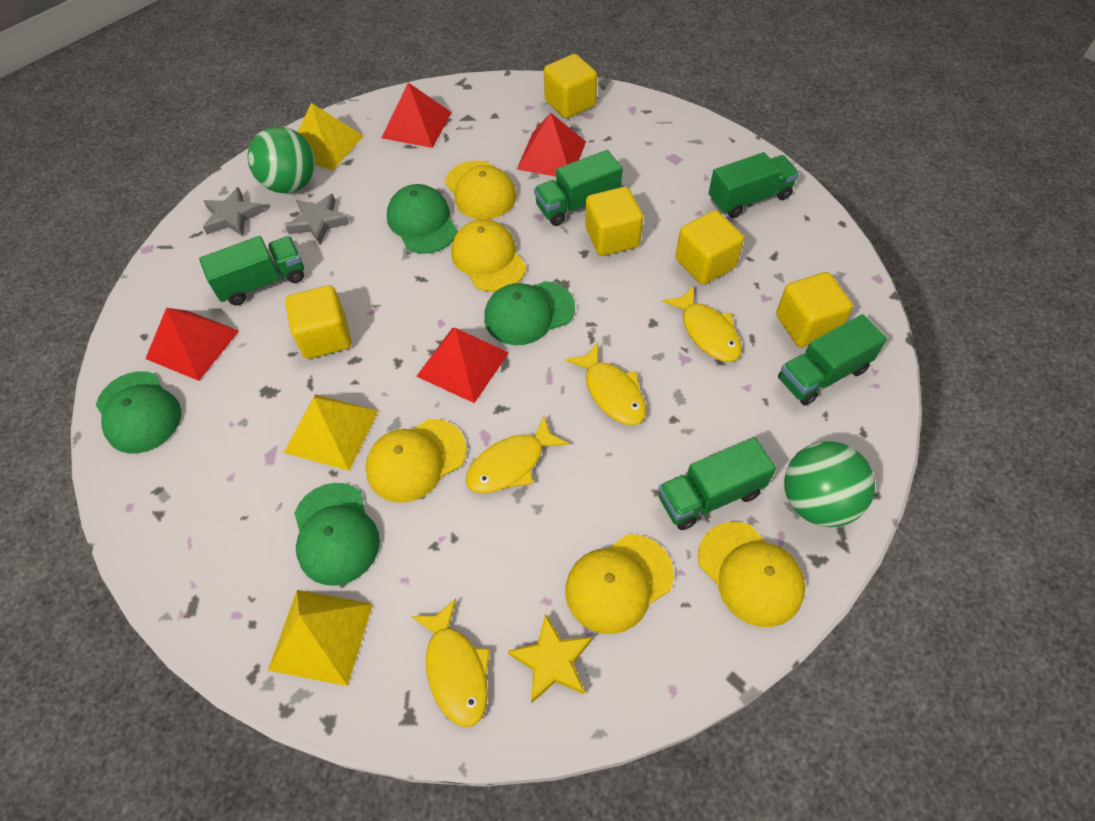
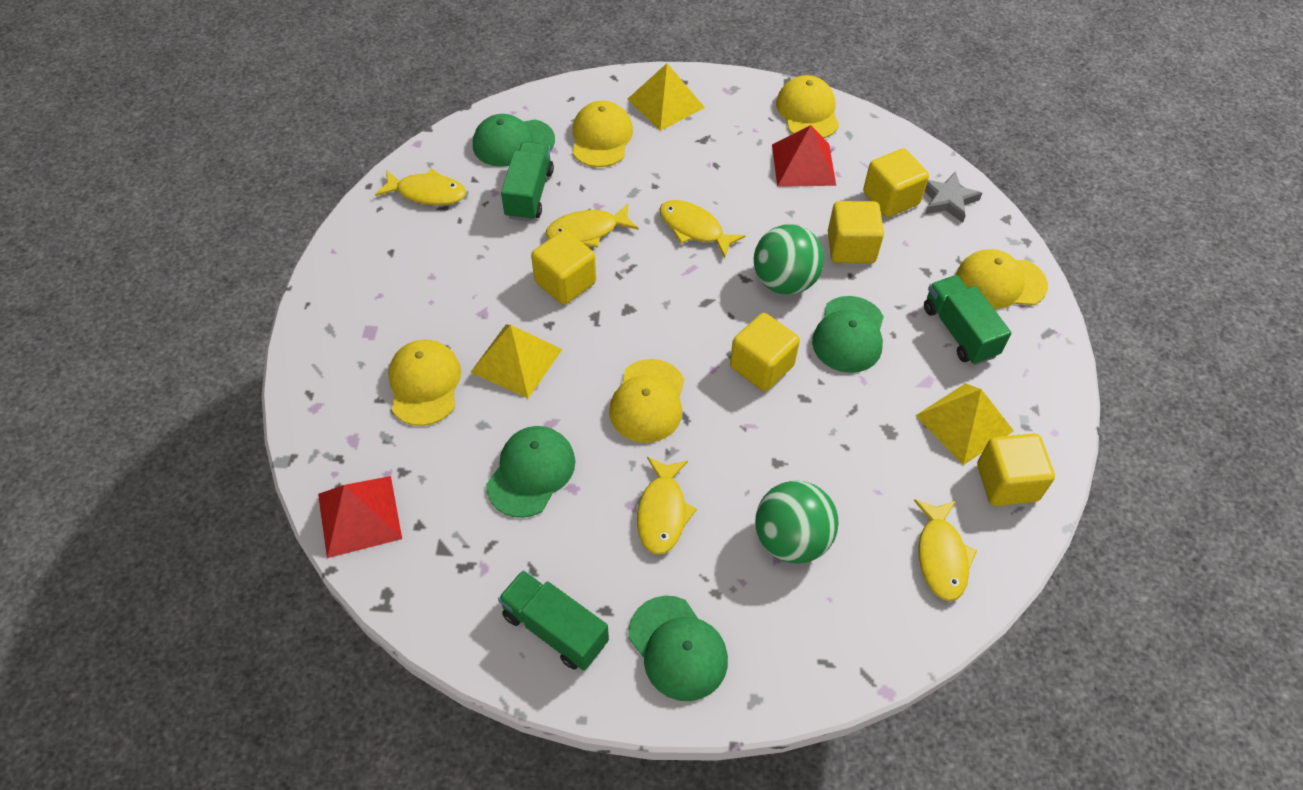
green truck: 5 -> 3
grey star: 2 -> 1
red pyramid: 4 -> 2
yellow fish: 4 -> 5
yellow star: 1 -> 0

